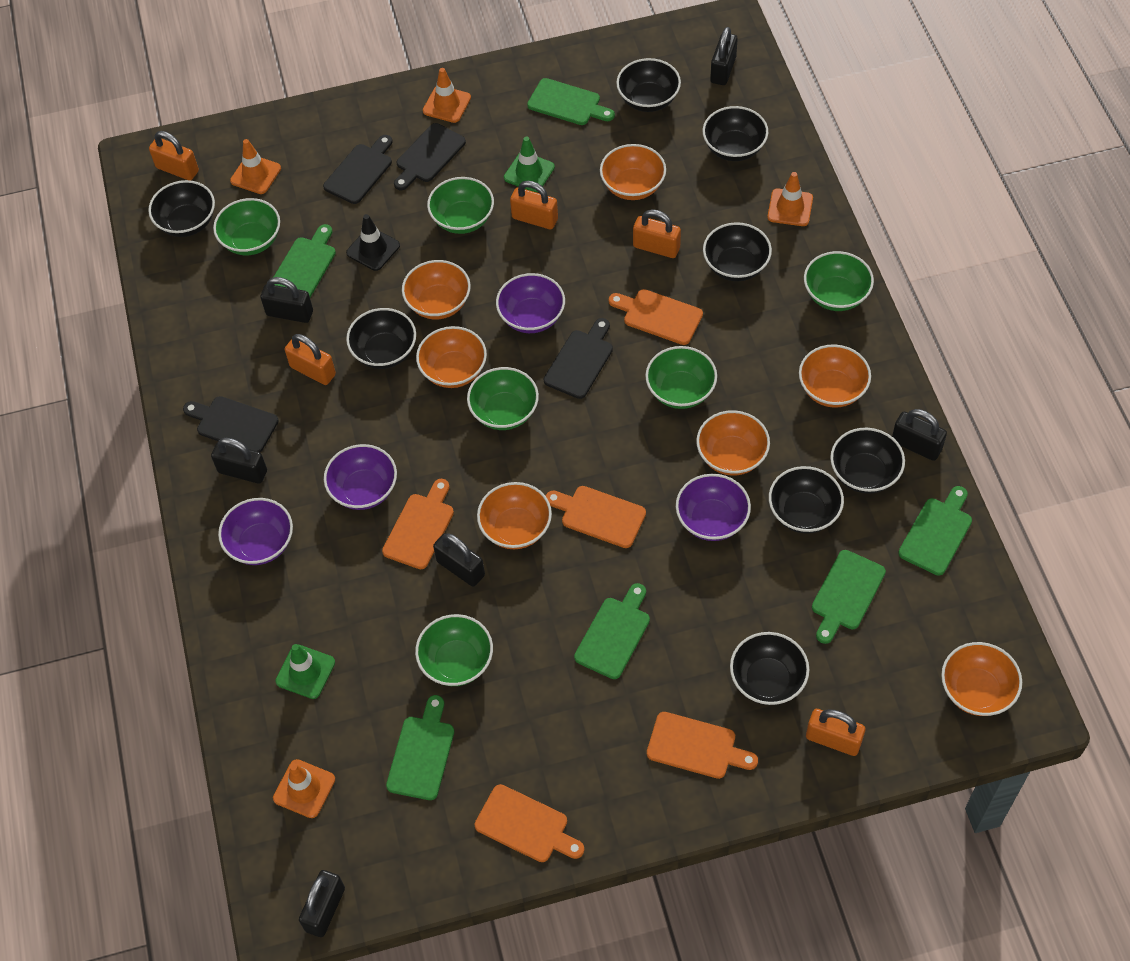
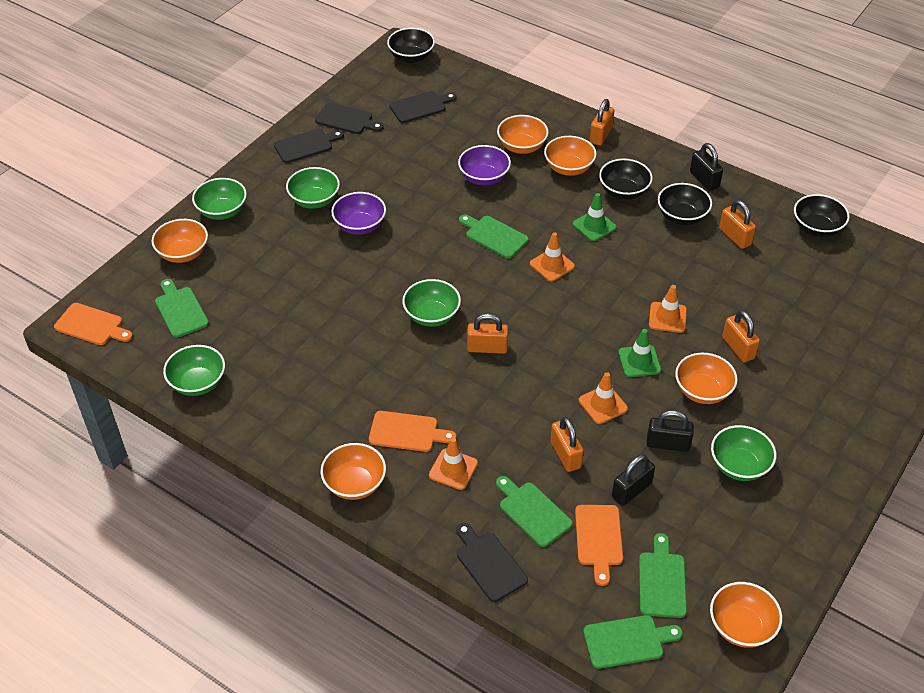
black bowl: 8 -> 4
black padlock: 6 -> 3
black traffic cone: 1 -> 0
green bowl: 6 -> 5
green cutting board: 6 -> 5
orange bowl: 7 -> 6
orange cutting board: 5 -> 3
purple bowl: 4 -> 2

